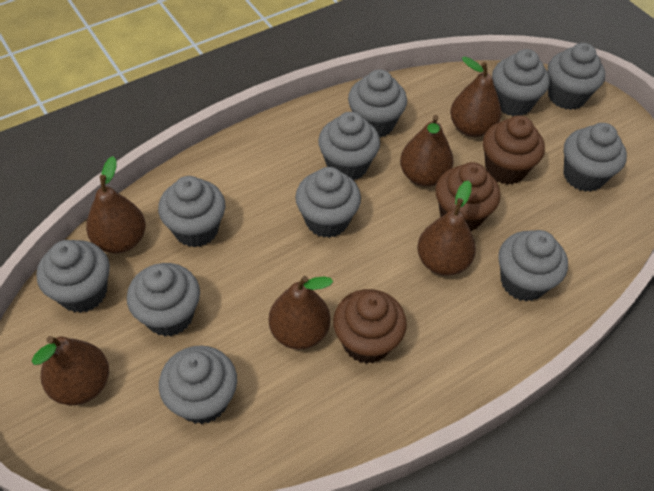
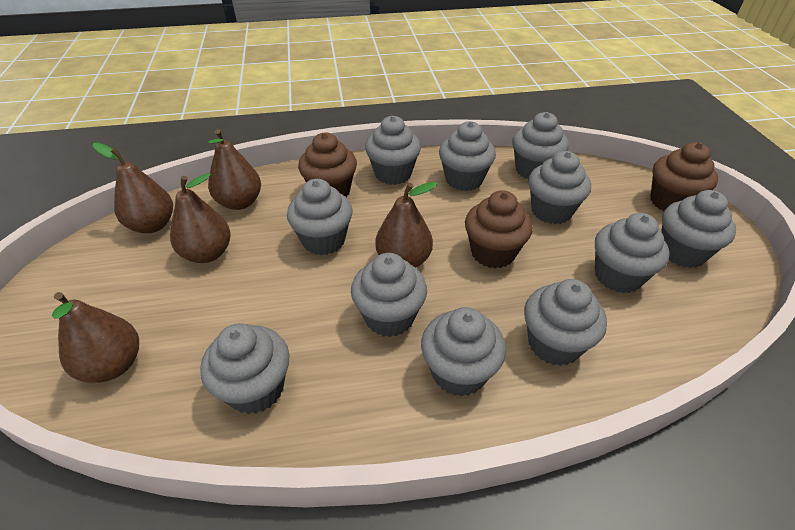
brown pear: 6 -> 5

